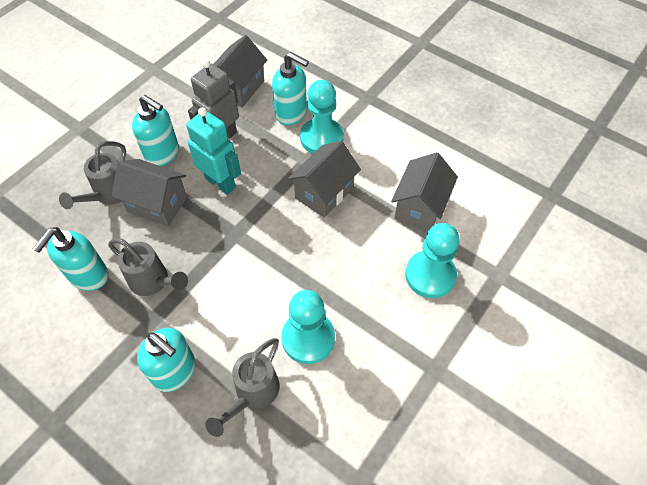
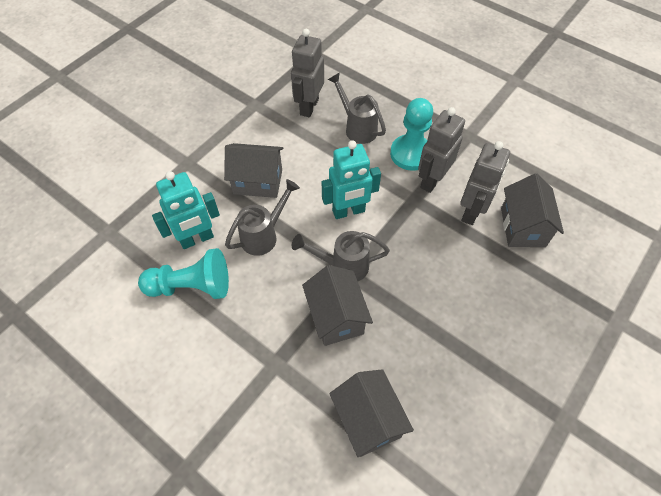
grey robot: 1 -> 3
turquoise pawn: 3 -> 2
turquoise robot: 1 -> 2
turquoise soap dispenser: 4 -> 0

